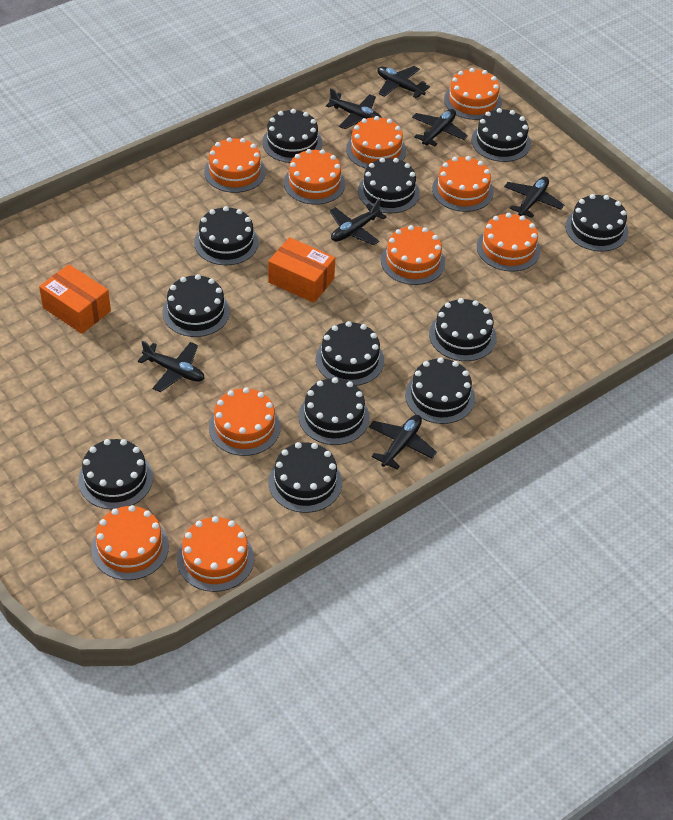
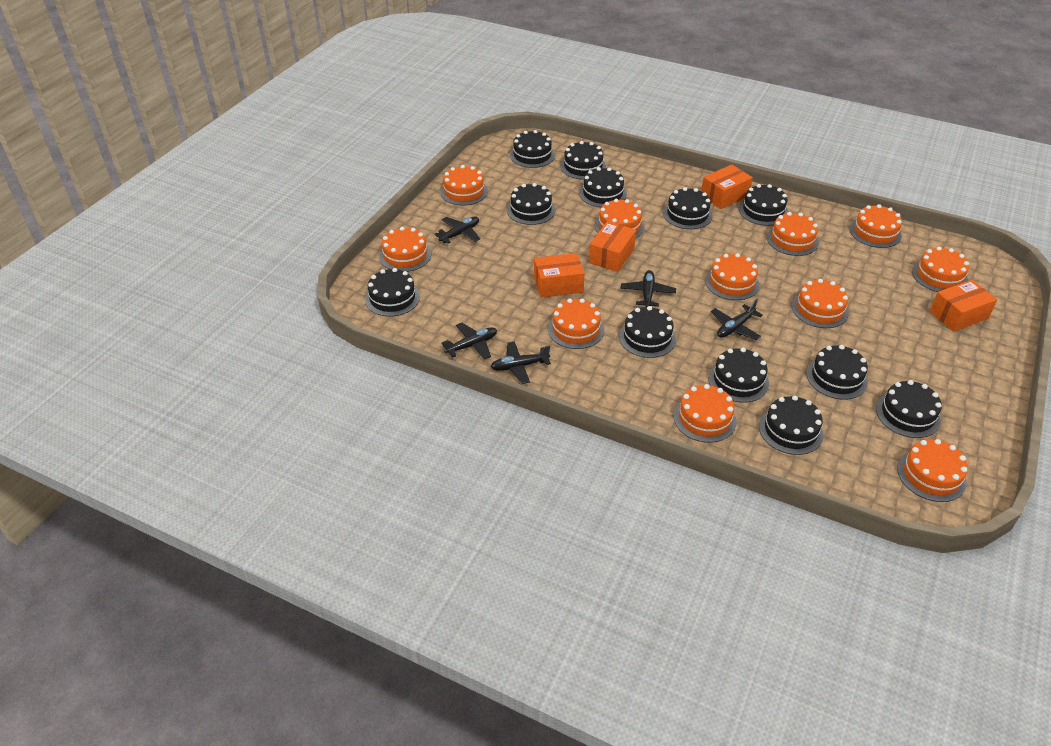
black plane: 7 -> 5
orange box: 2 -> 4
orange cake: 10 -> 11

